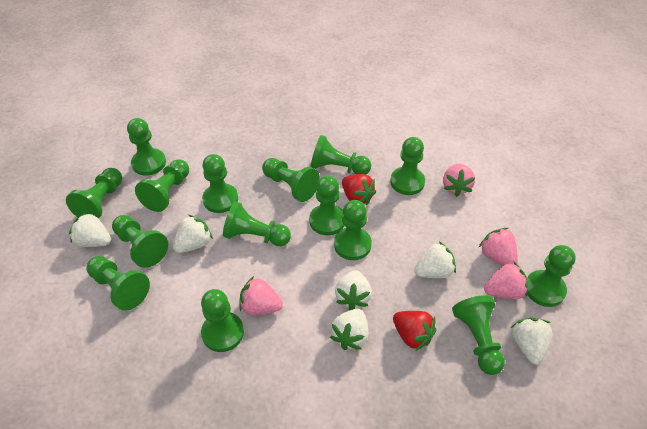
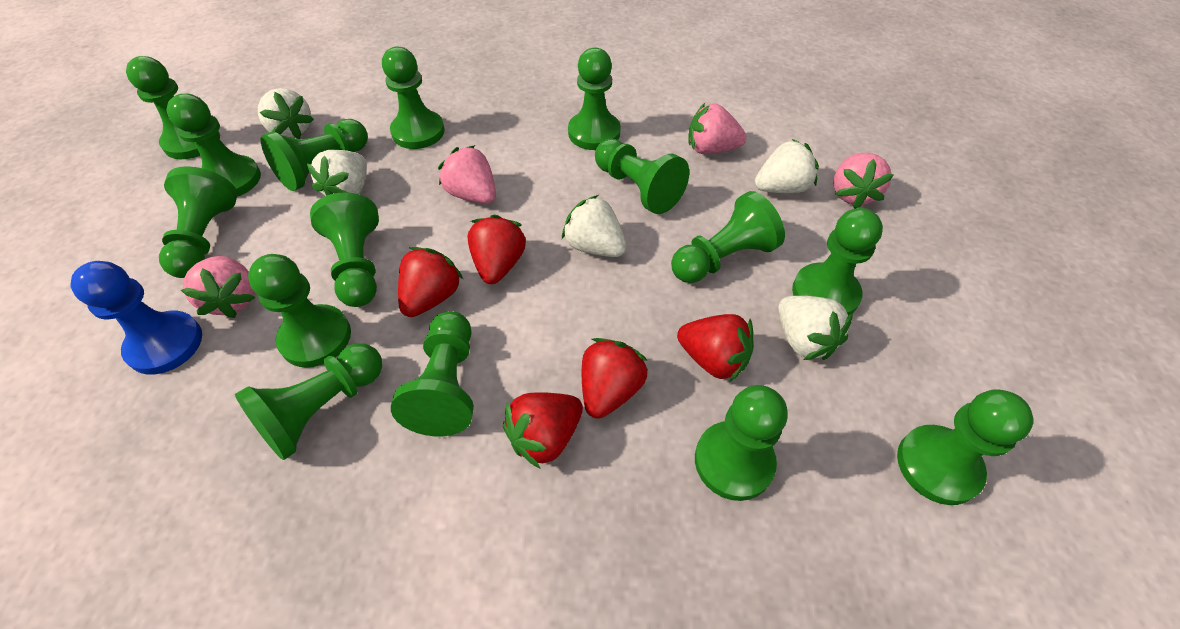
blue pawn: 0 -> 1
red strawberry: 2 -> 5
white strawberry: 6 -> 5

